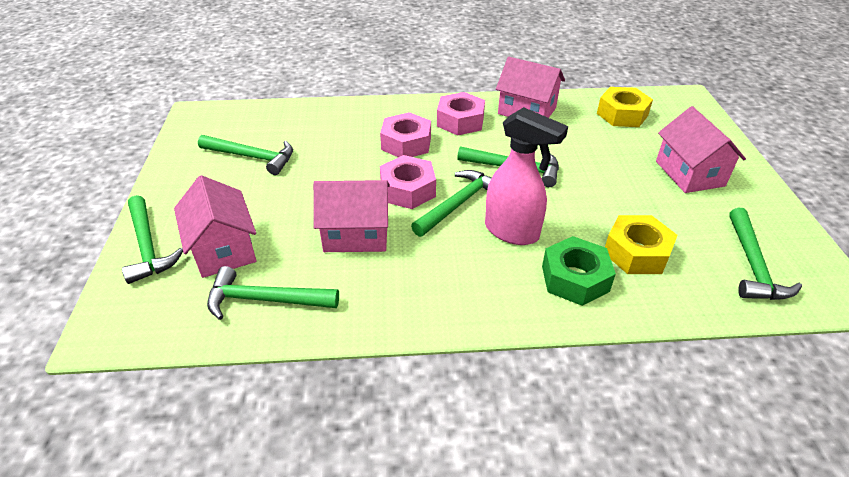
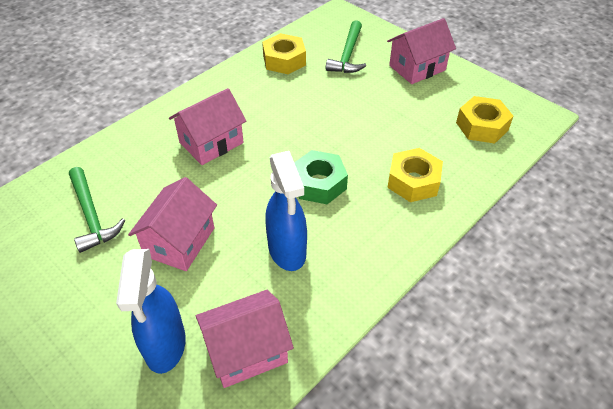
blue spray bottle: 0 -> 2
green hammer: 6 -> 2
pink nut: 3 -> 0
pink spray bottle: 1 -> 0
yellow nut: 2 -> 3

